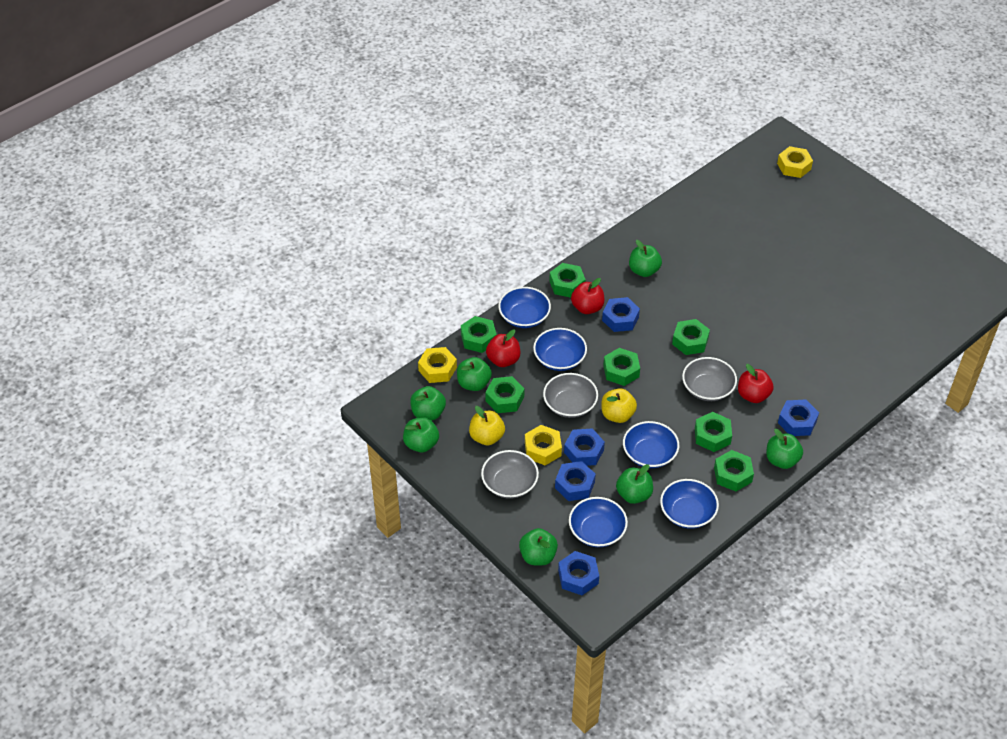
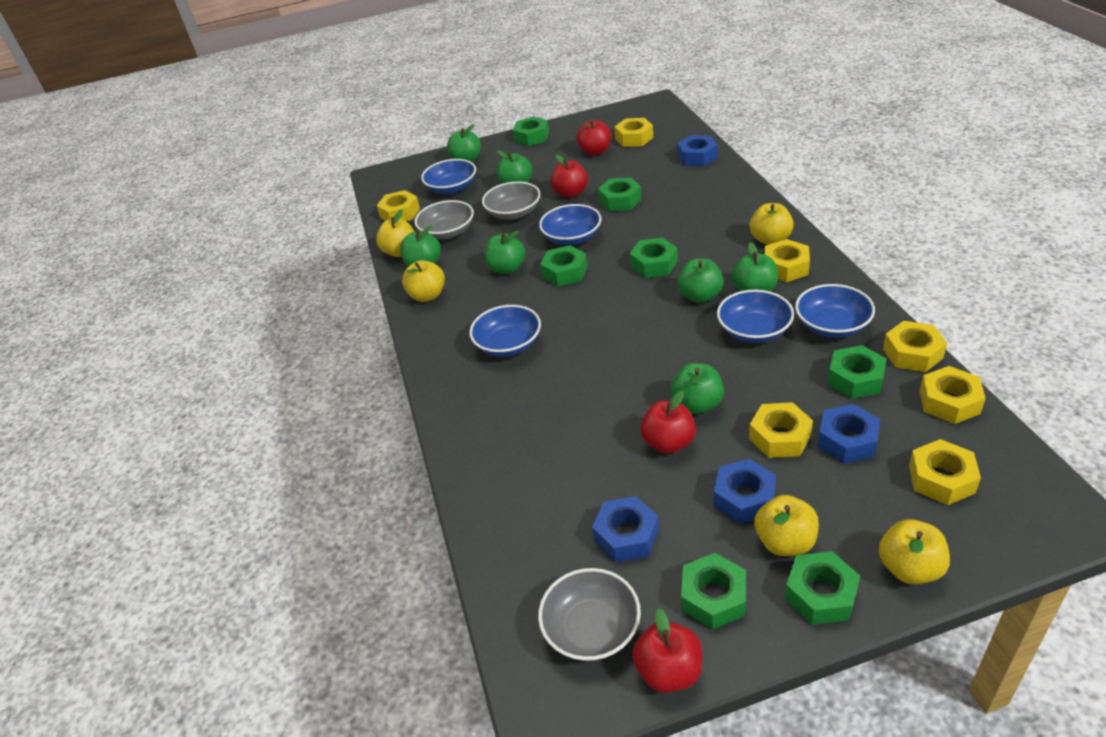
blue nut: 5 -> 4
red apple: 3 -> 4
yellow apple: 2 -> 5
yellow nut: 3 -> 7

